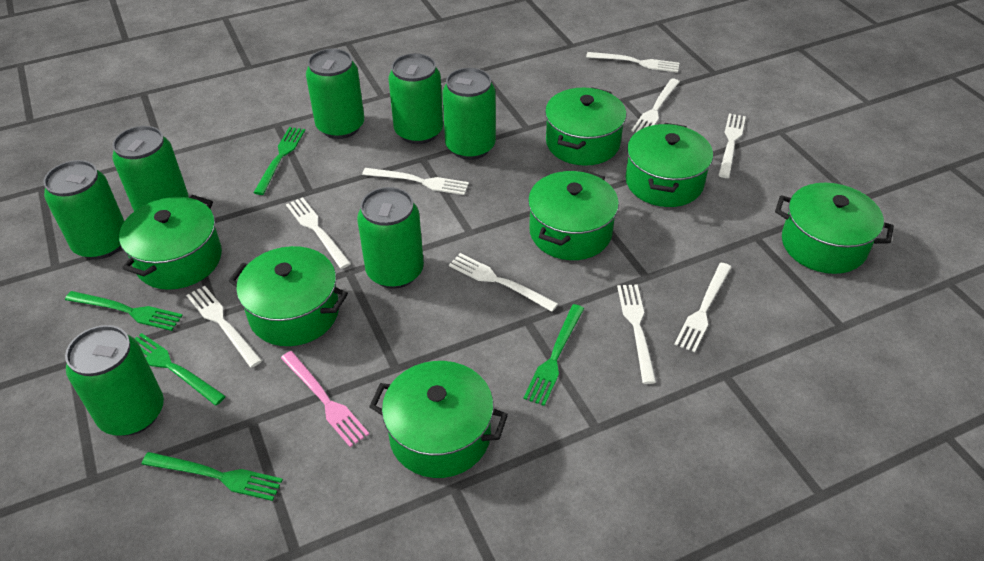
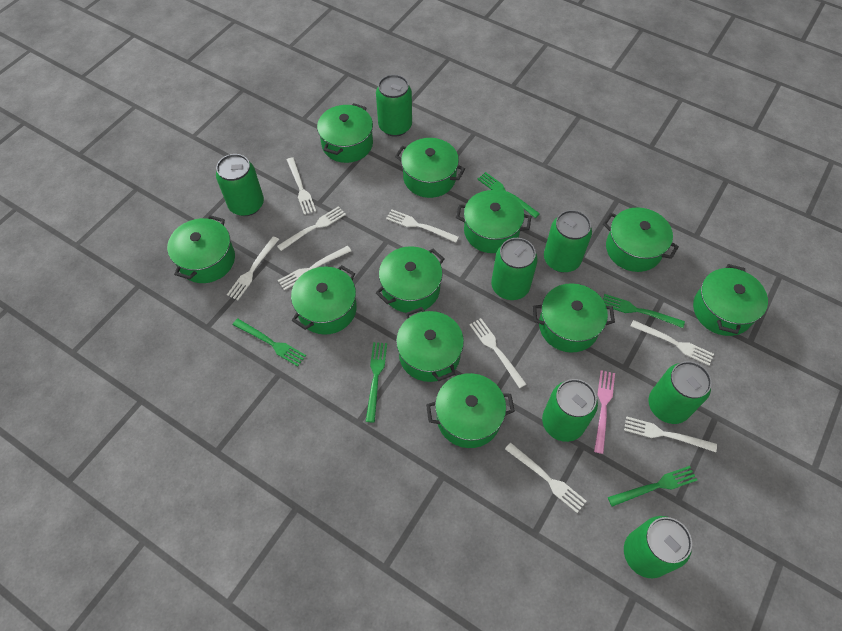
green pot: 7 -> 11

